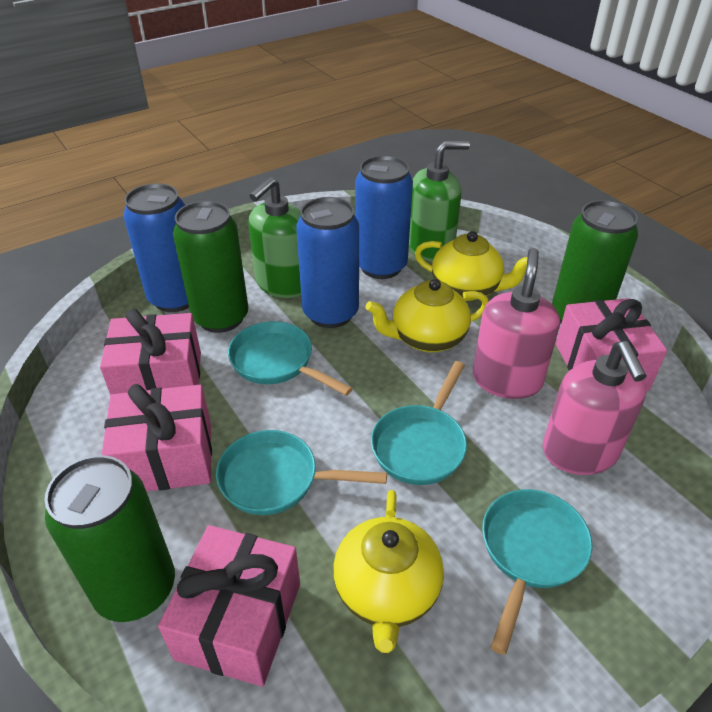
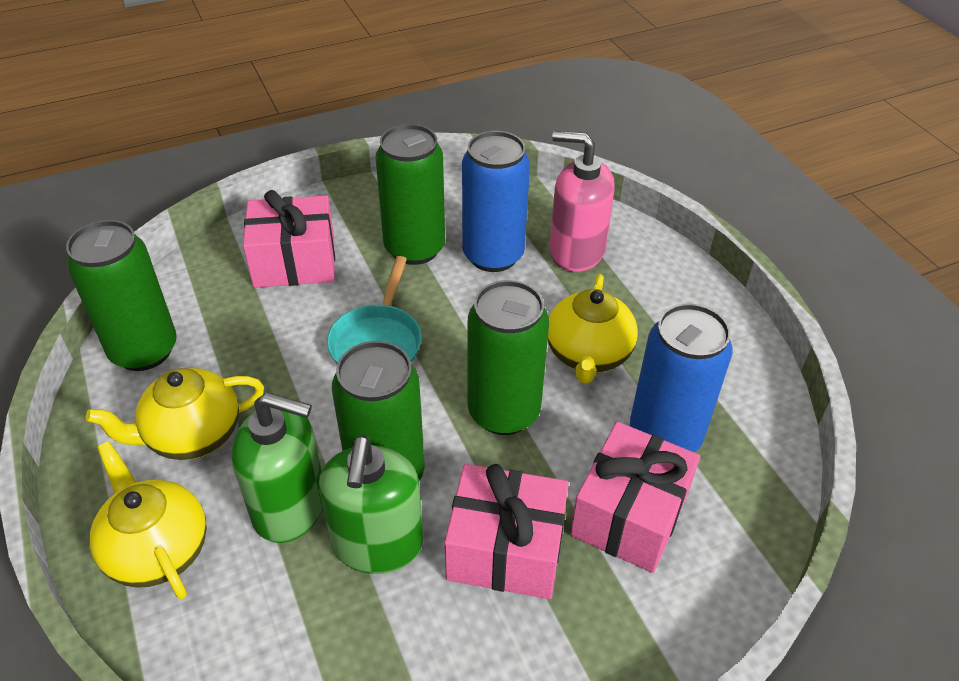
blue can: 3 -> 2
green can: 3 -> 4
pink gift: 4 -> 3
pink soap dispenser: 2 -> 1
turquoise pan: 4 -> 1

